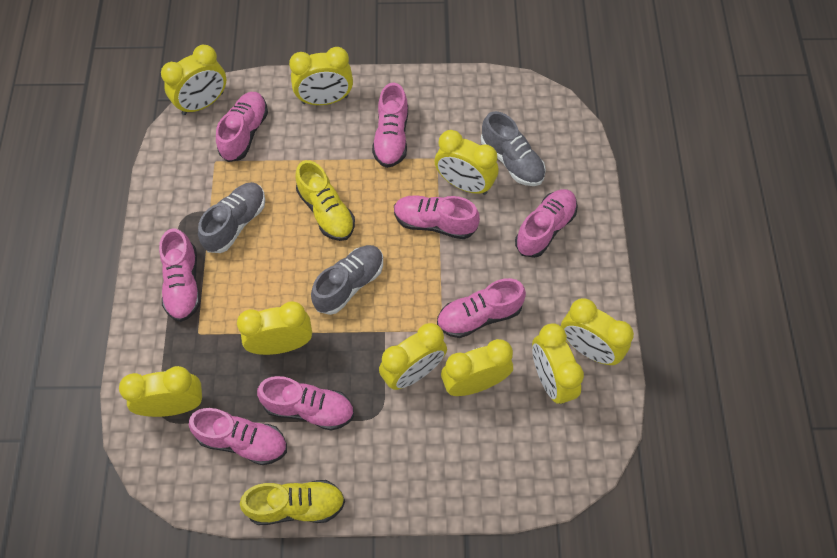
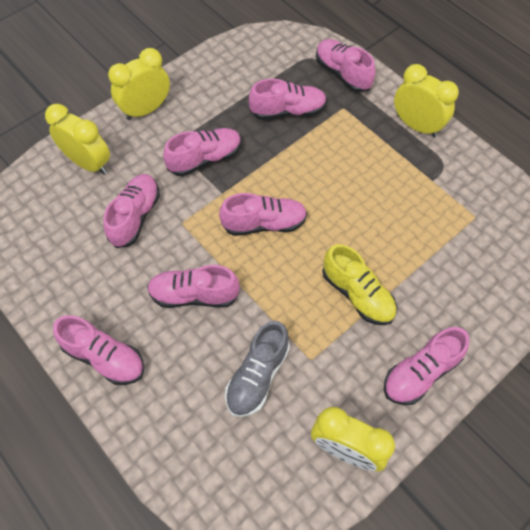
grey shoe: 3 -> 1
yellow clock: 9 -> 4
yellow shoe: 2 -> 1

